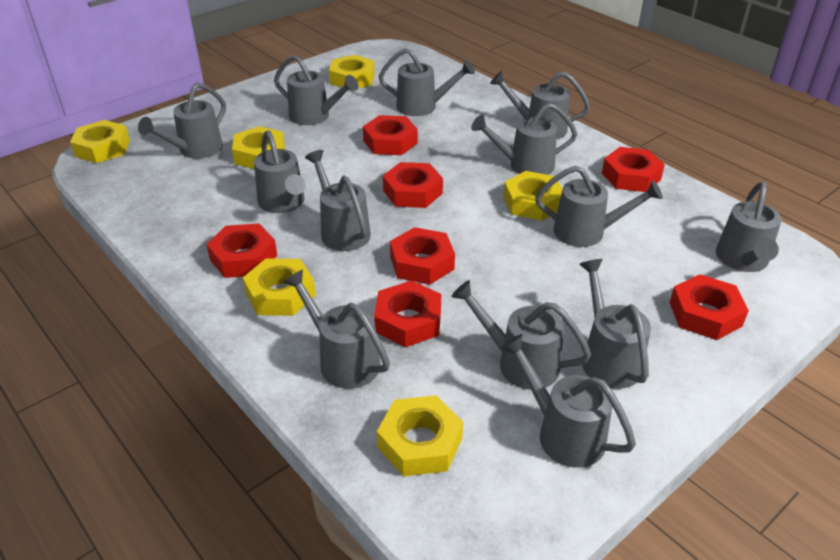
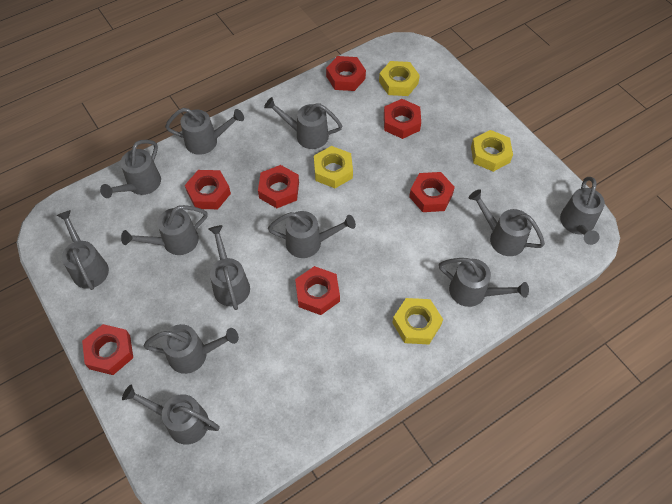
grey watering can: 13 -> 12
yellow nut: 6 -> 4

